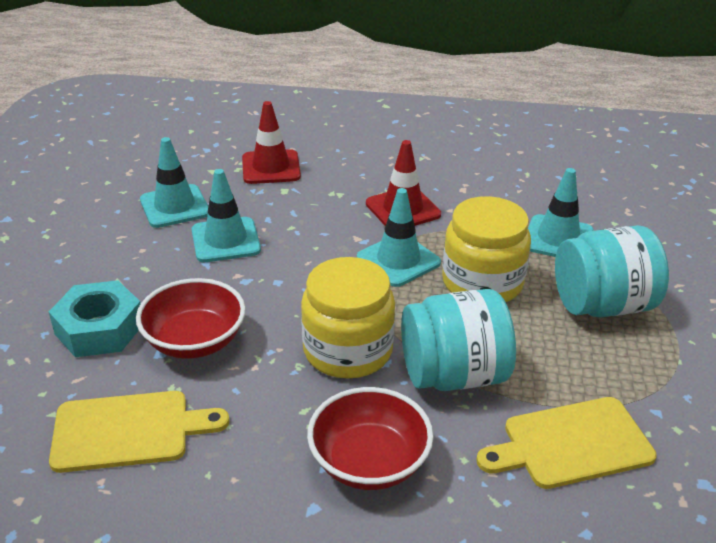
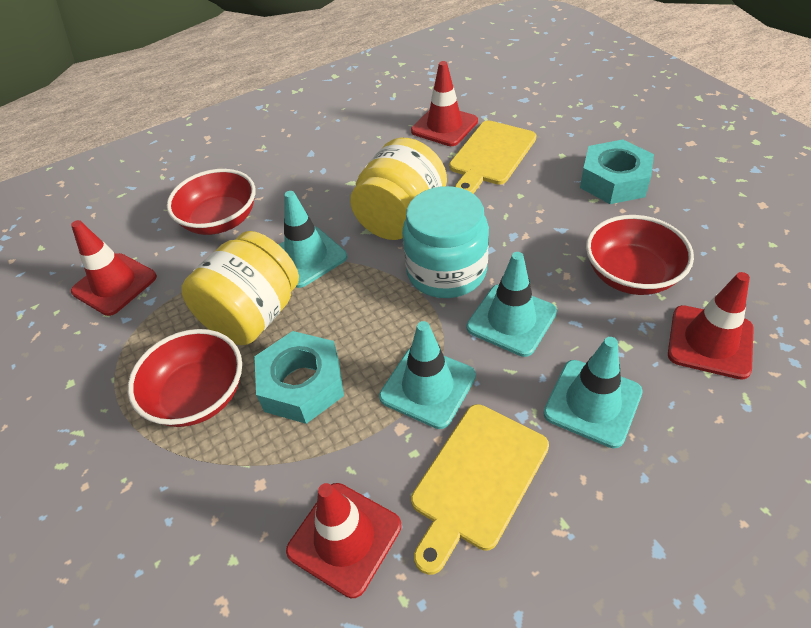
red bowl: 2 -> 3
red traffic cone: 2 -> 4
turquoise jar: 2 -> 1
turquoise nut: 1 -> 2

